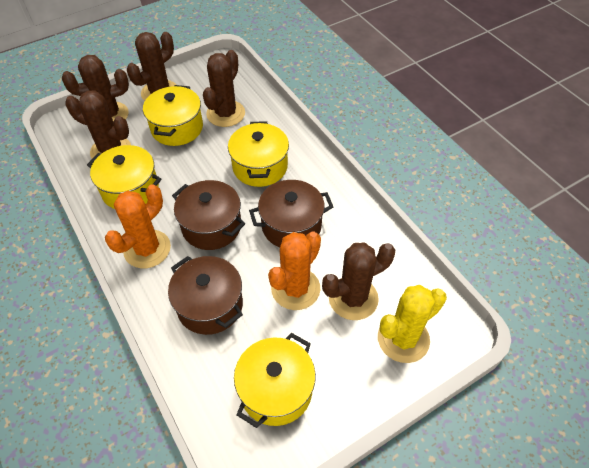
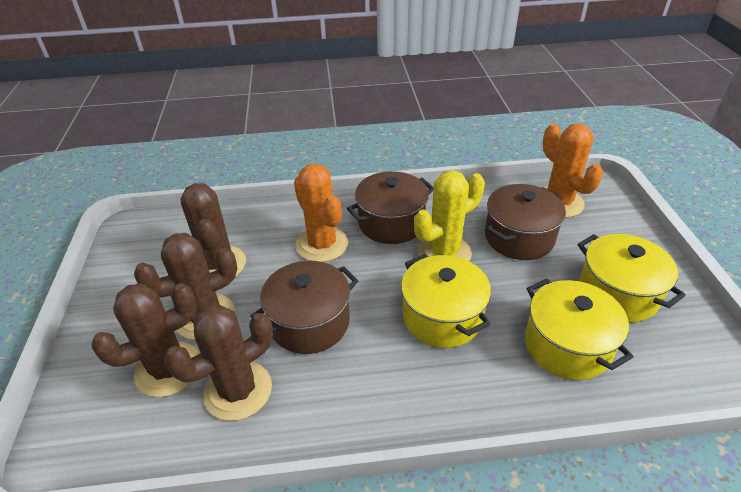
brown cactus: 5 -> 4
yellow pot: 4 -> 3

